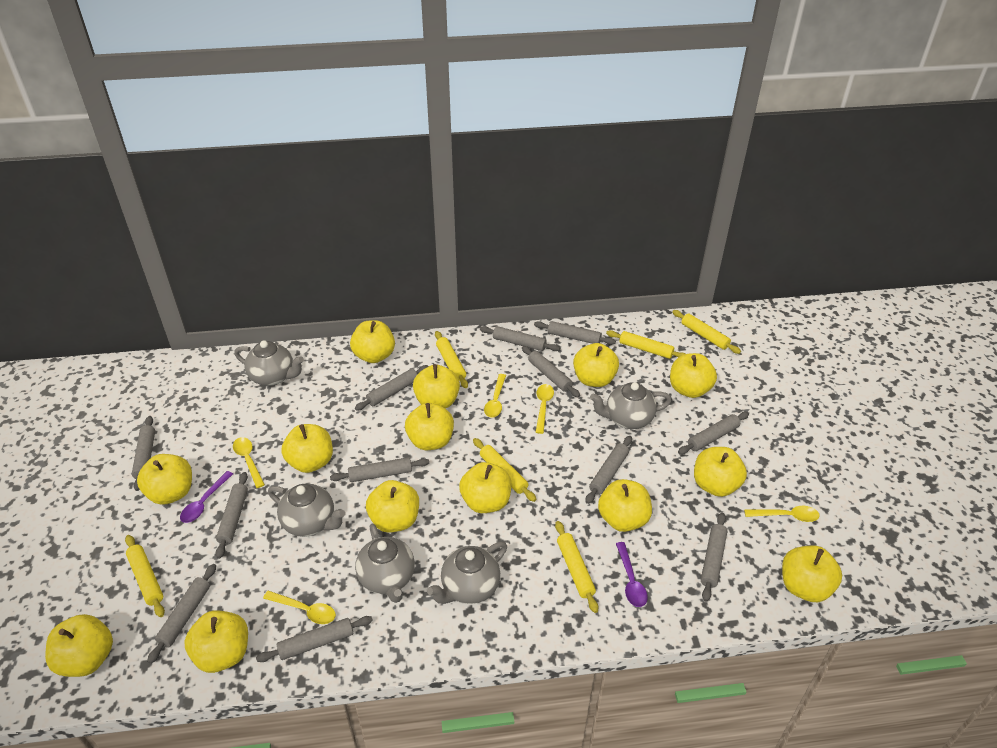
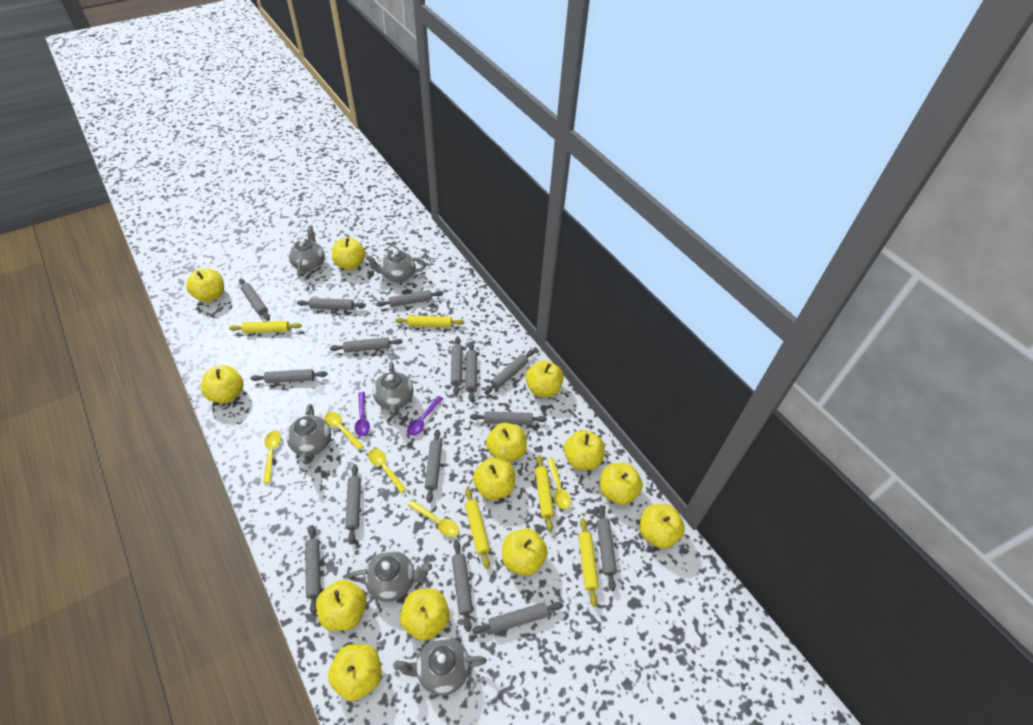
grey rolling pin: 12 -> 15
grey teapot: 5 -> 6
yellow apple: 14 -> 13
yellow rolling pin: 6 -> 5

